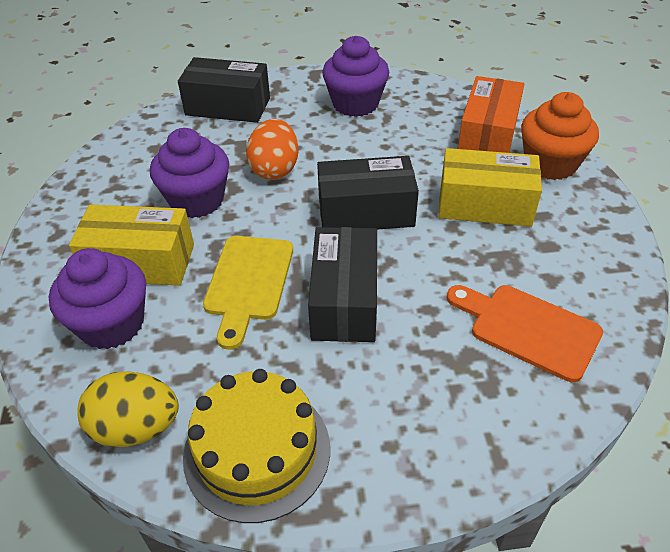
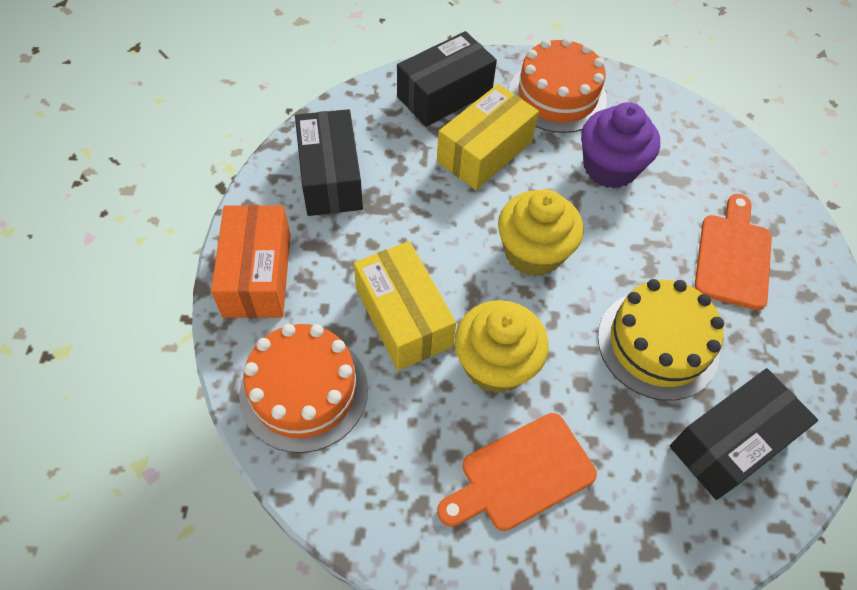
orange cake: 0 -> 2
orange cupcake: 1 -> 0
orange cutting board: 1 -> 2
orange egg: 1 -> 0
purple cupcake: 3 -> 1
yellow cupcake: 0 -> 2
yellow cutting board: 1 -> 0
yellow egg: 1 -> 0

